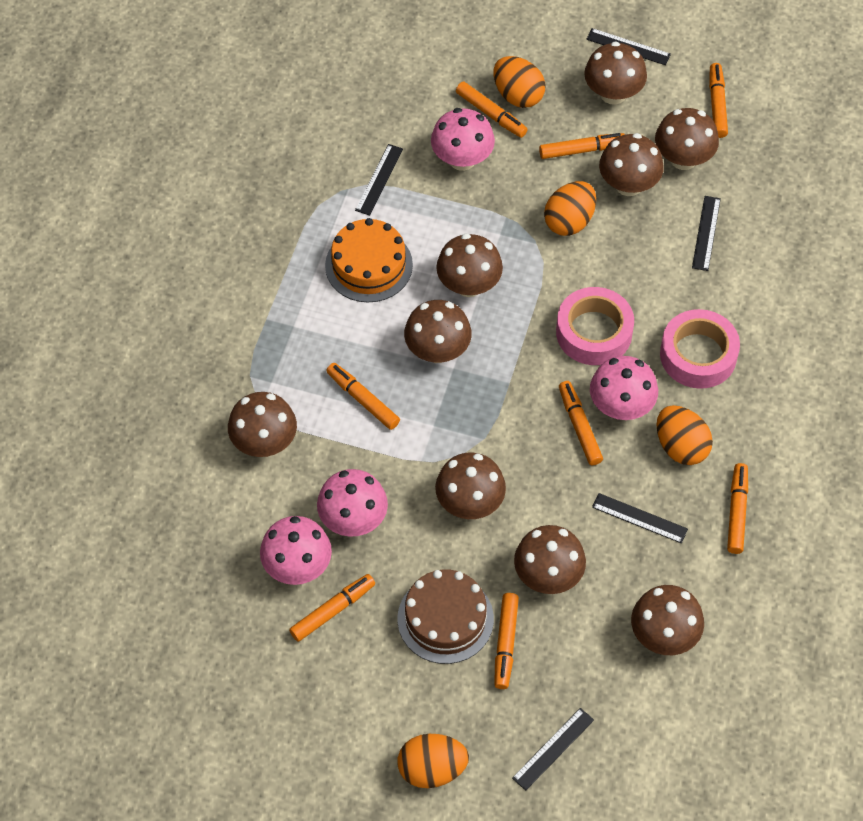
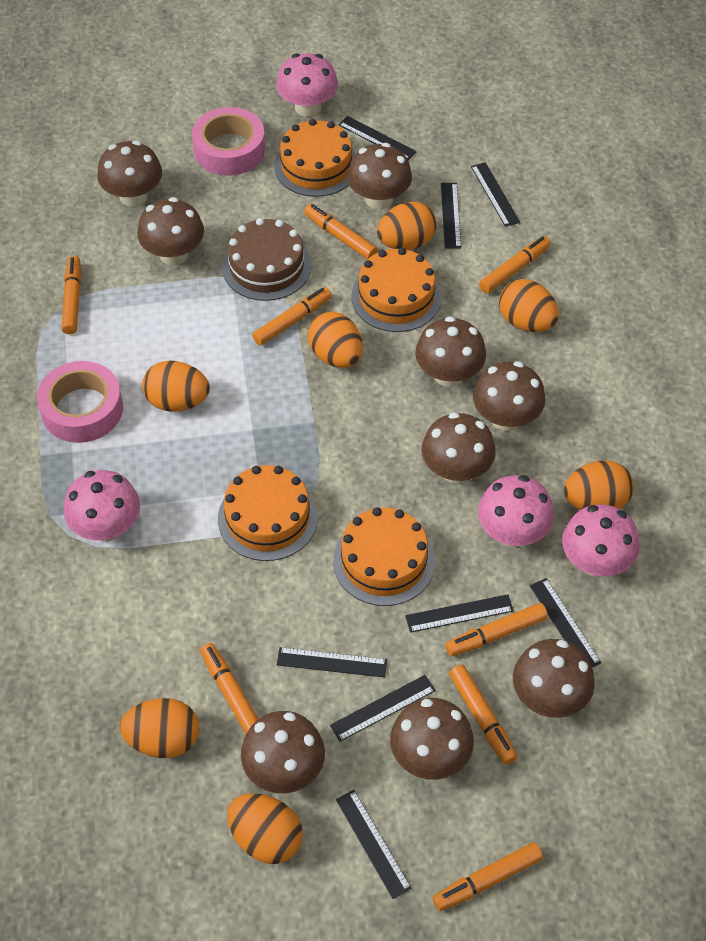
black ruler: 5 -> 8
orange cake: 1 -> 4
orange egg: 4 -> 7

